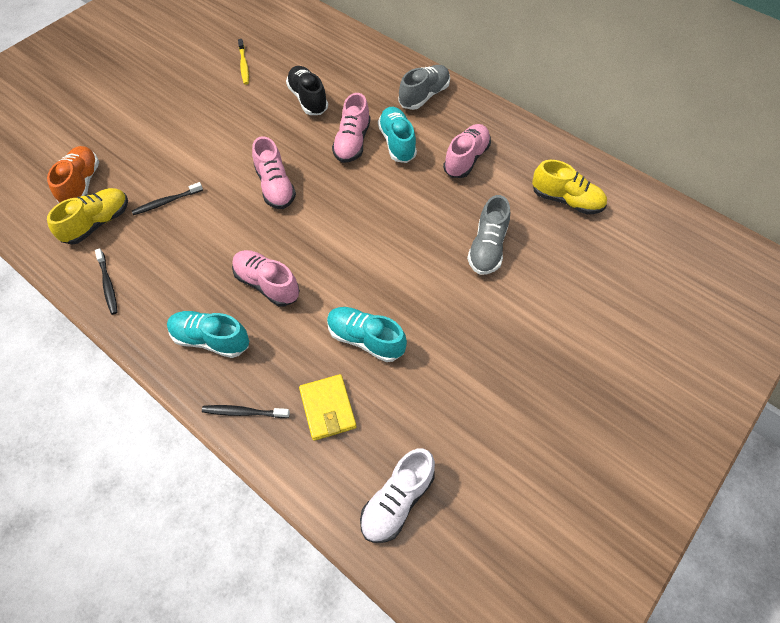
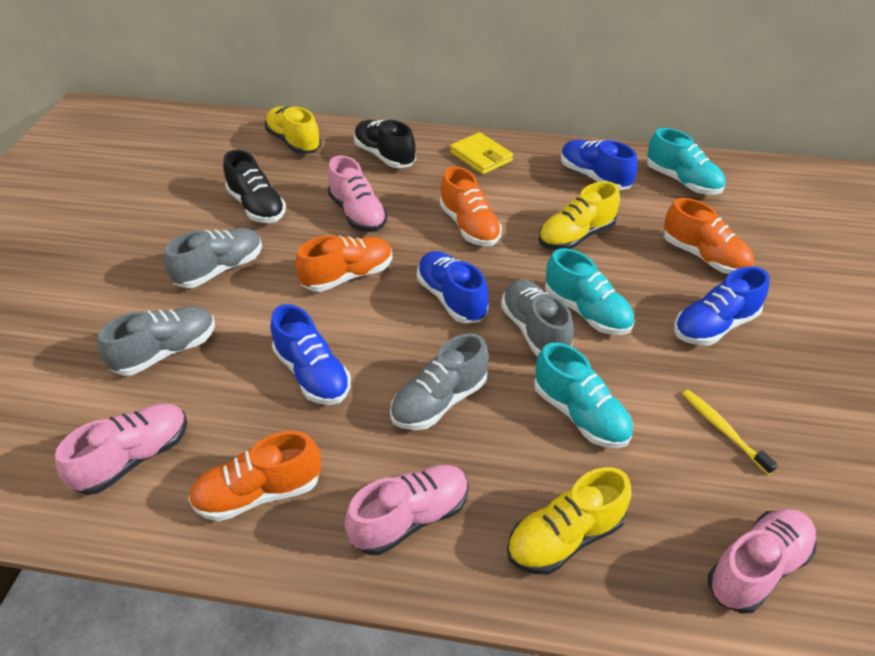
black shoe: 1 -> 2
black toothbrush: 3 -> 0
blue shoe: 0 -> 4
grey shoe: 2 -> 4
orange shoe: 1 -> 4
white shoe: 1 -> 0
yellow shoe: 2 -> 3

